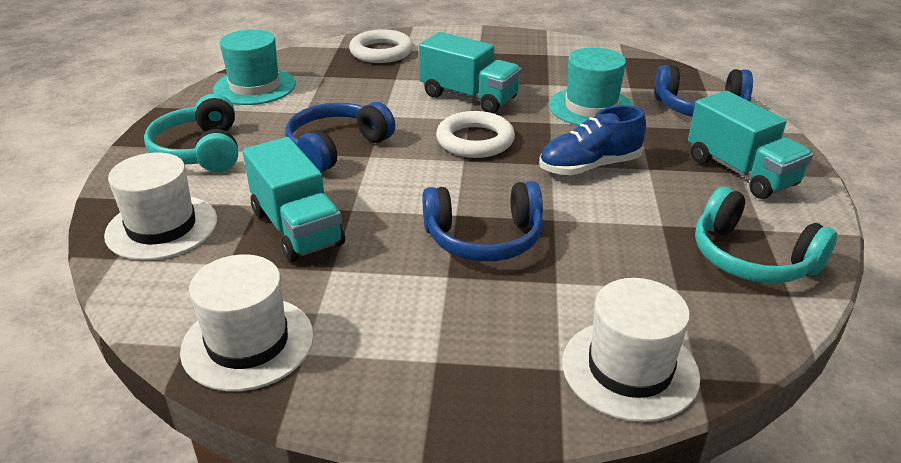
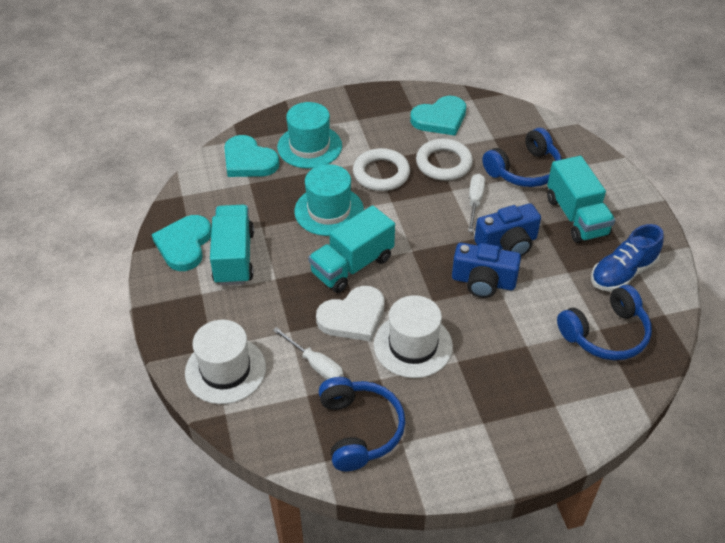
blue camera: 0 -> 2
turquoise headphones: 2 -> 0
turquoise heart: 0 -> 3
white hat: 3 -> 2
white heart: 0 -> 1
white screwdriver: 0 -> 2

